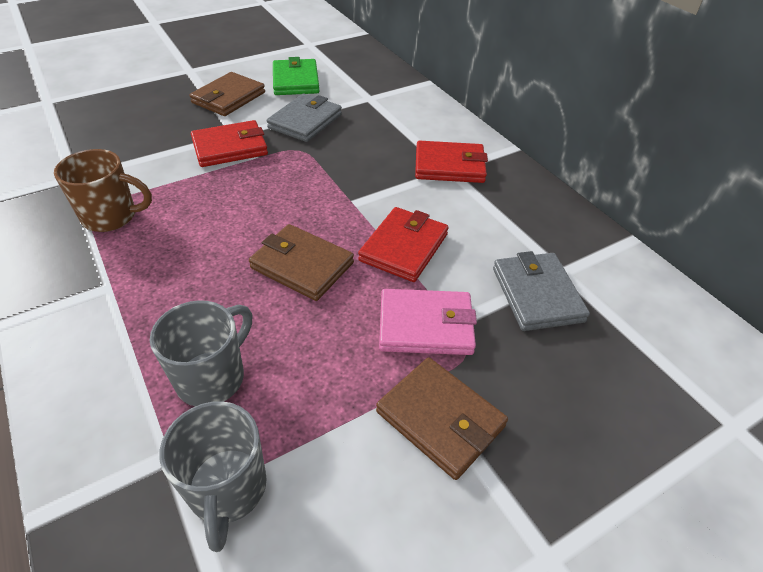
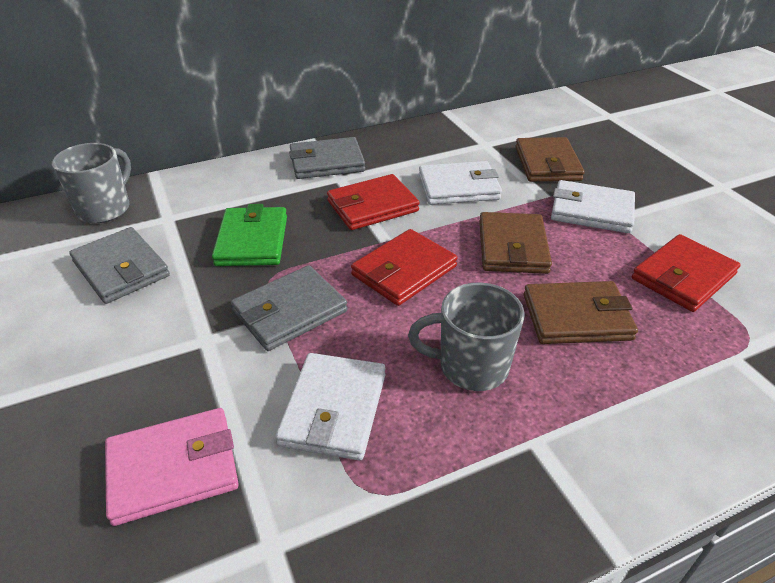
brown mug: 1 -> 0
grey wallet: 2 -> 3
white wallet: 0 -> 3

